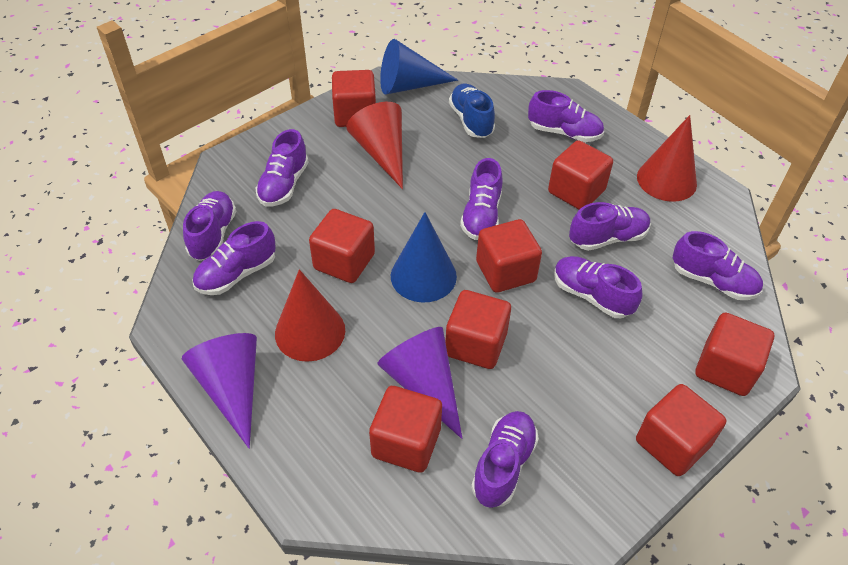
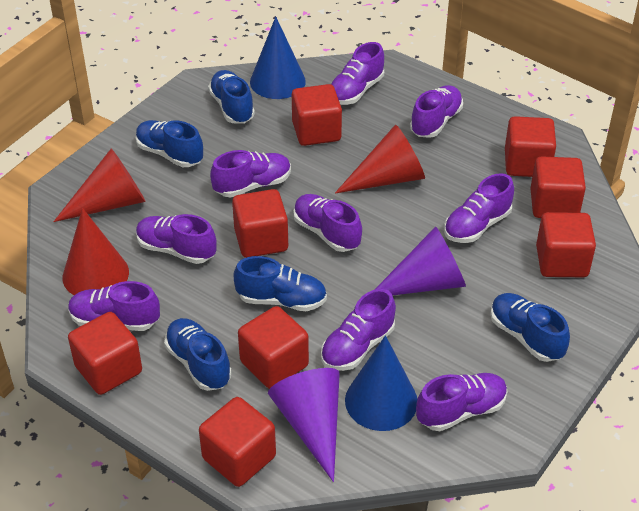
blue shoe: 1 -> 5

